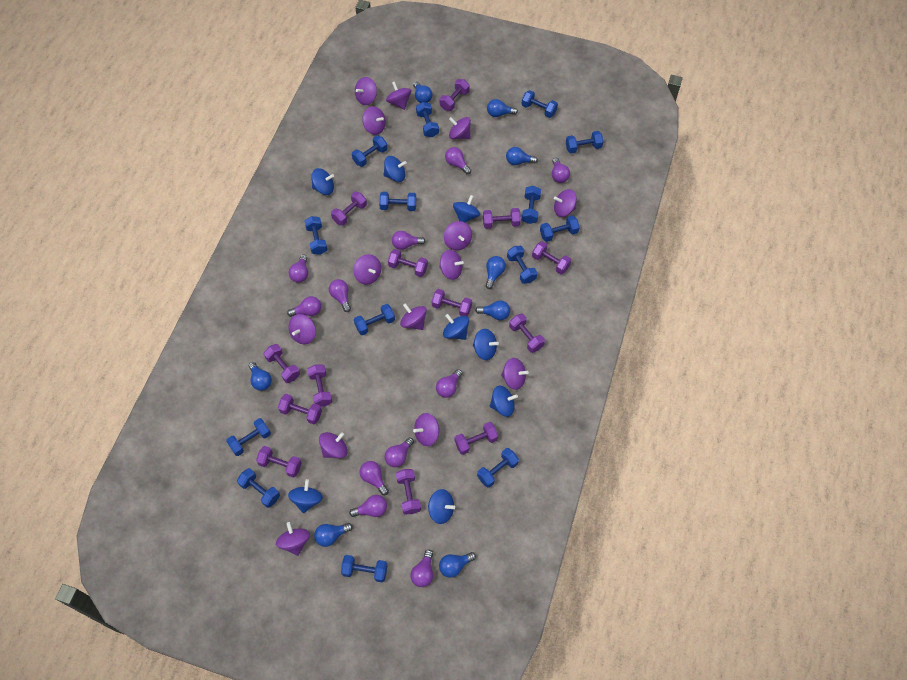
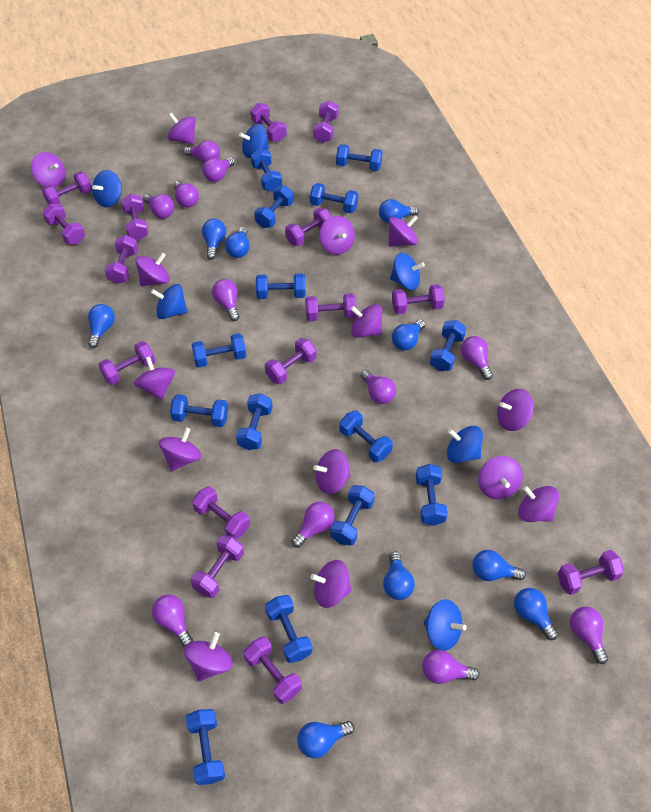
blue light bulb: 8 -> 9
blue spinning top: 8 -> 6
purple dumbbell: 13 -> 15

